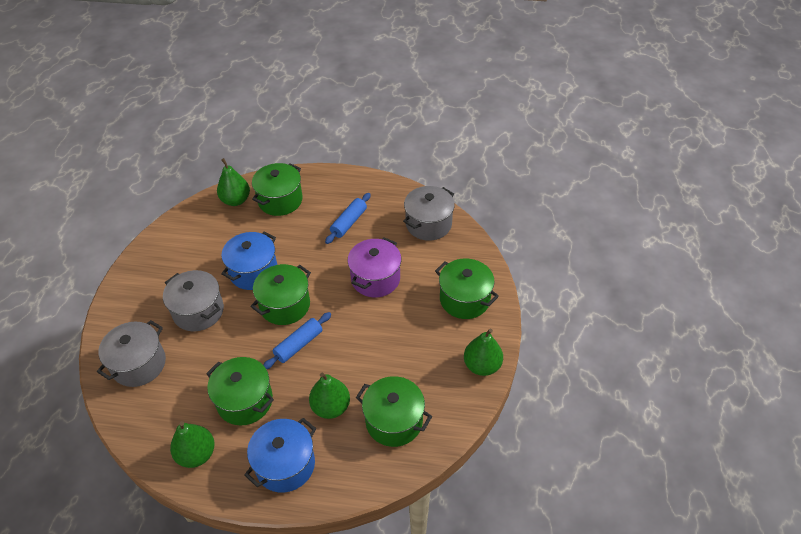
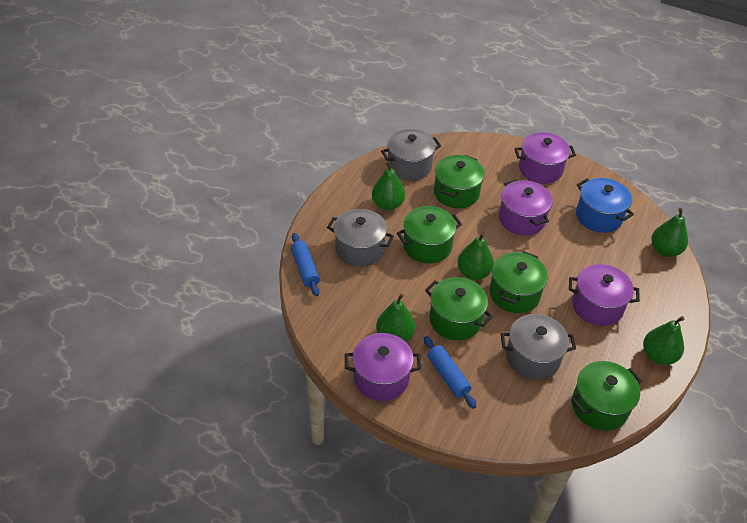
blue pot: 2 -> 1
green pear: 4 -> 5
purple pot: 1 -> 4

